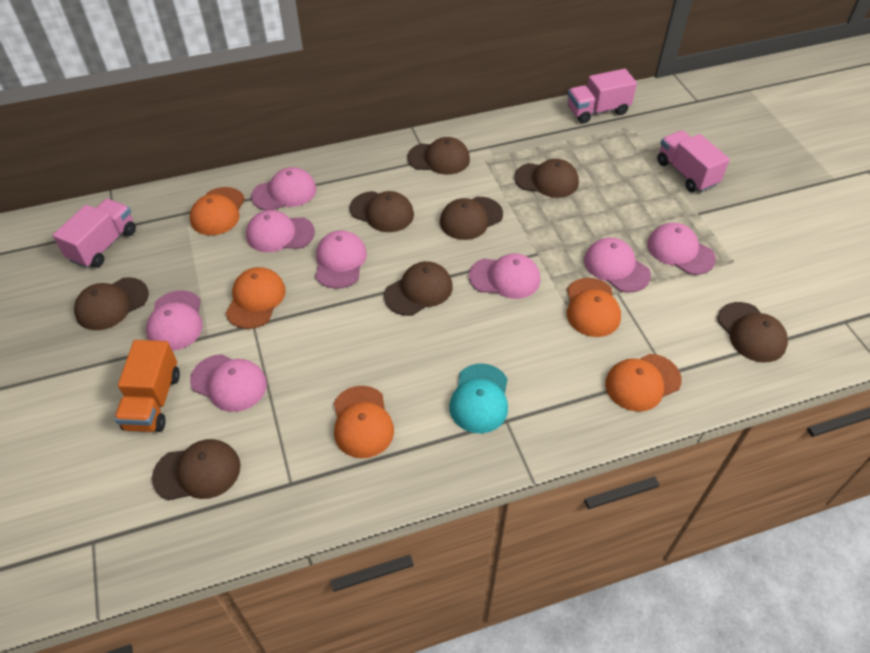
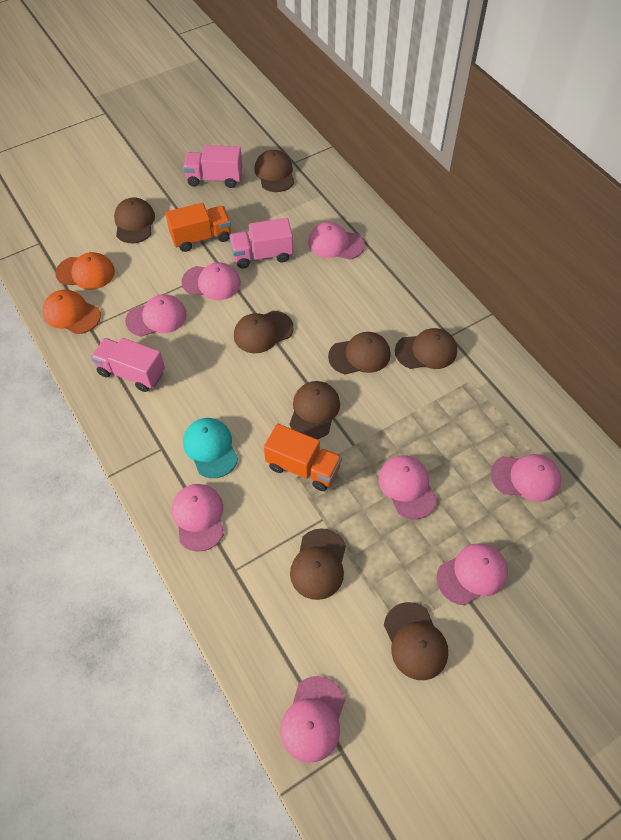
orange cap: 5 -> 2
orange truck: 1 -> 2

